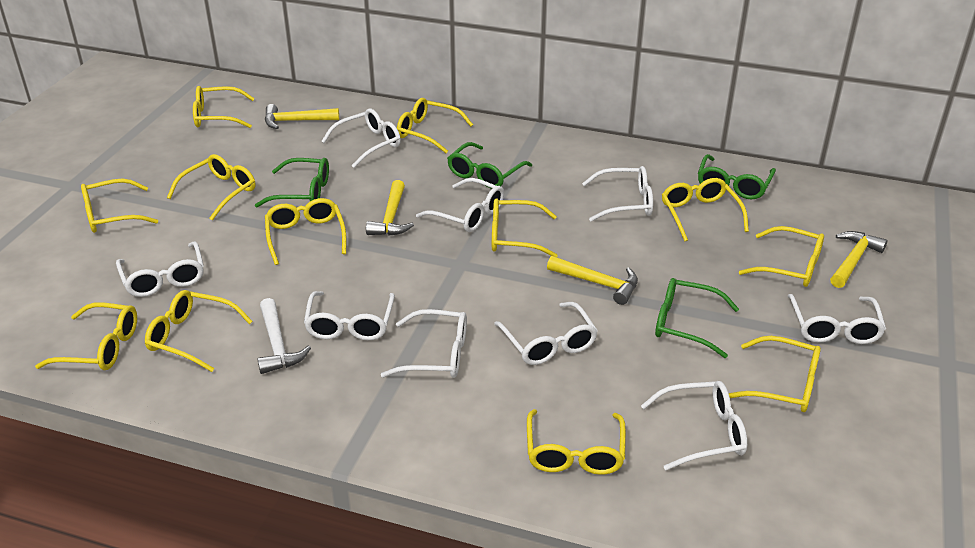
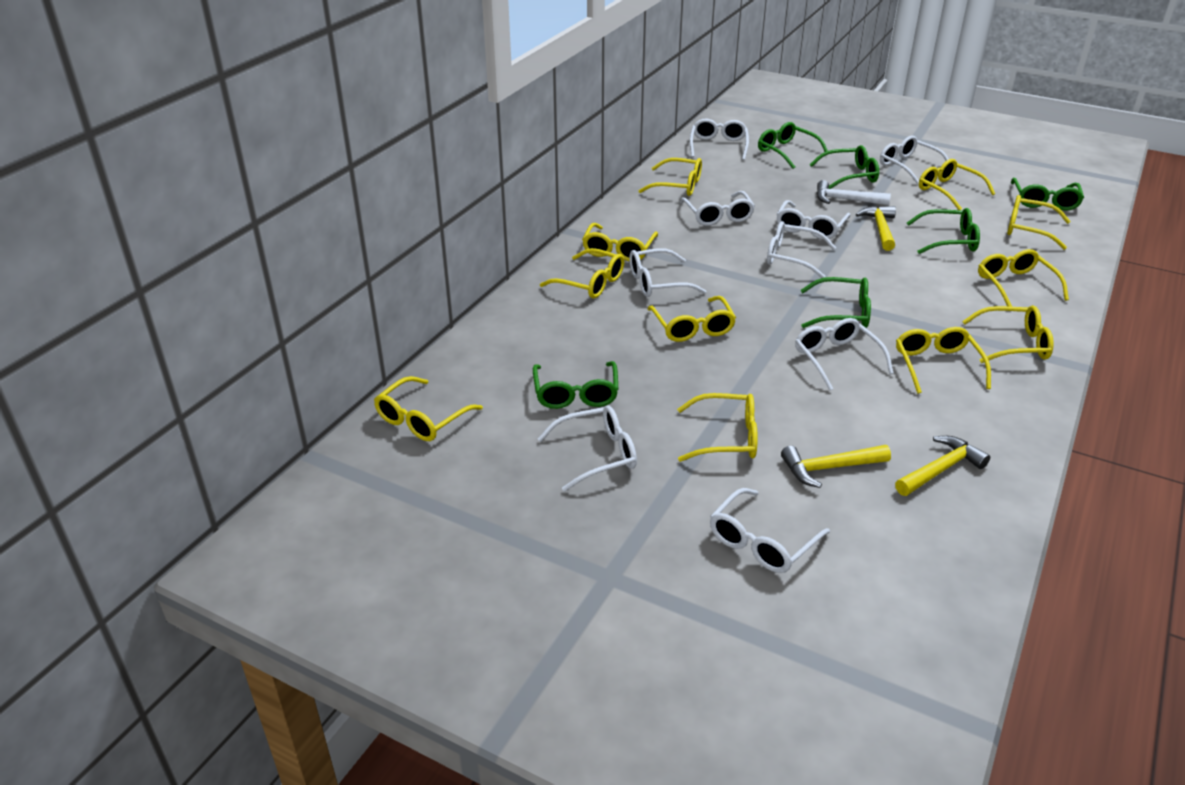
green glasses: 4 -> 6
yellow glasses: 12 -> 11
yellow hammer: 4 -> 3

